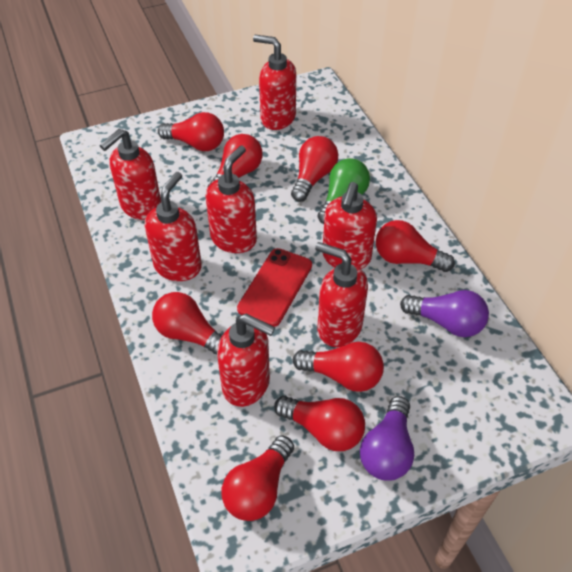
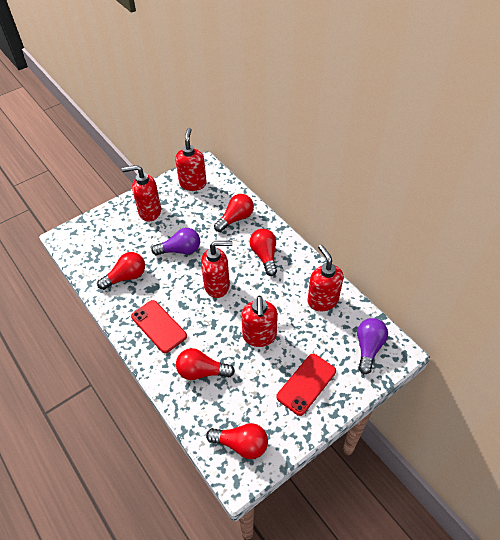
green light bulb: 1 -> 0
red light bulb: 8 -> 5
red phone: 1 -> 2
red soap dispenser: 7 -> 5

